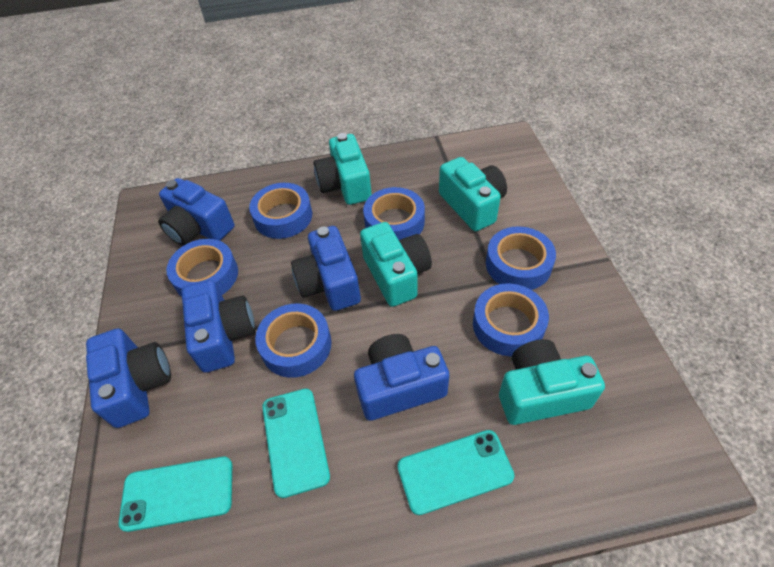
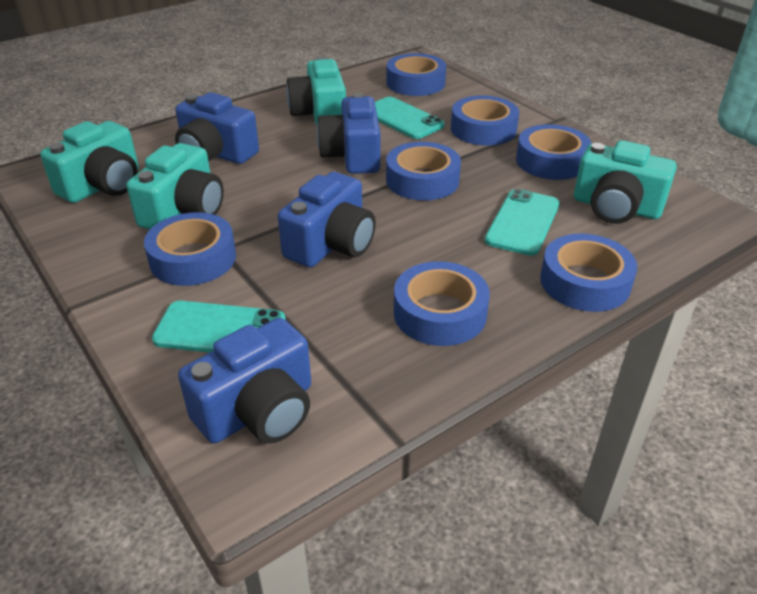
blue camera: 5 -> 4
blue tape: 6 -> 7

